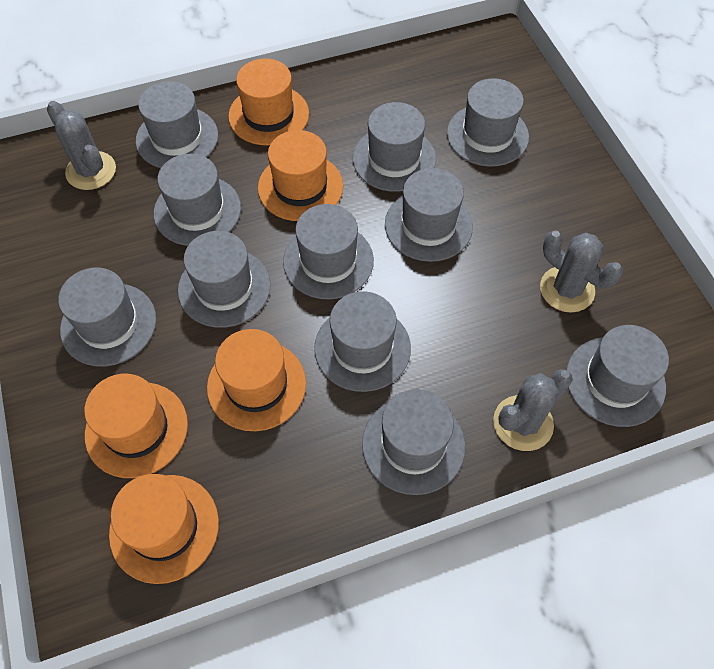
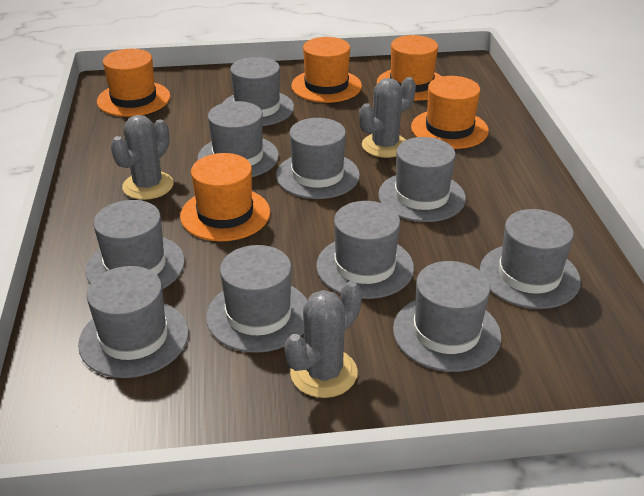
grey hat: 11 -> 10

